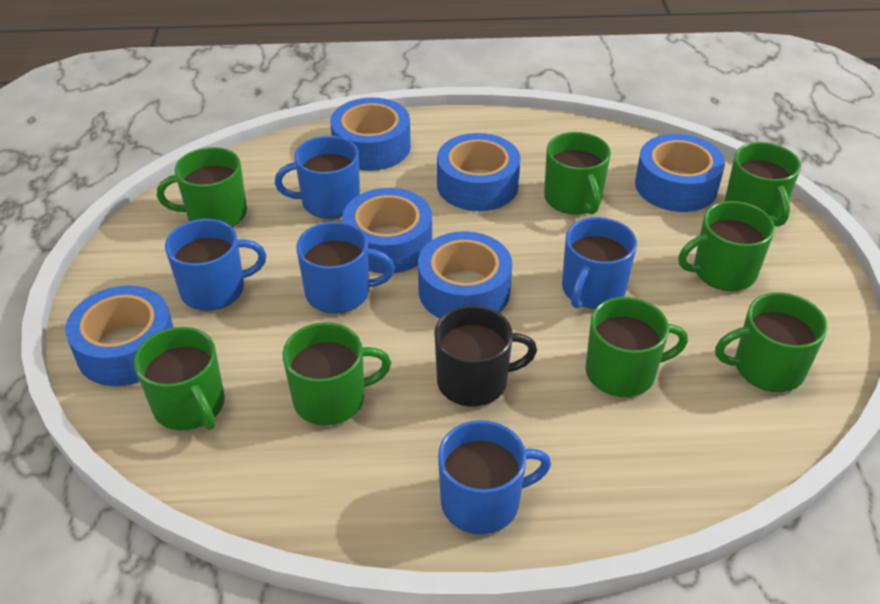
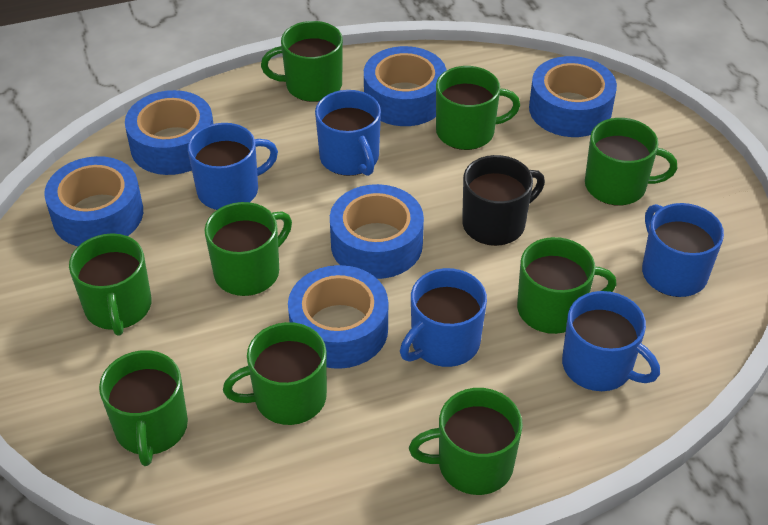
green mug: 8 -> 9

